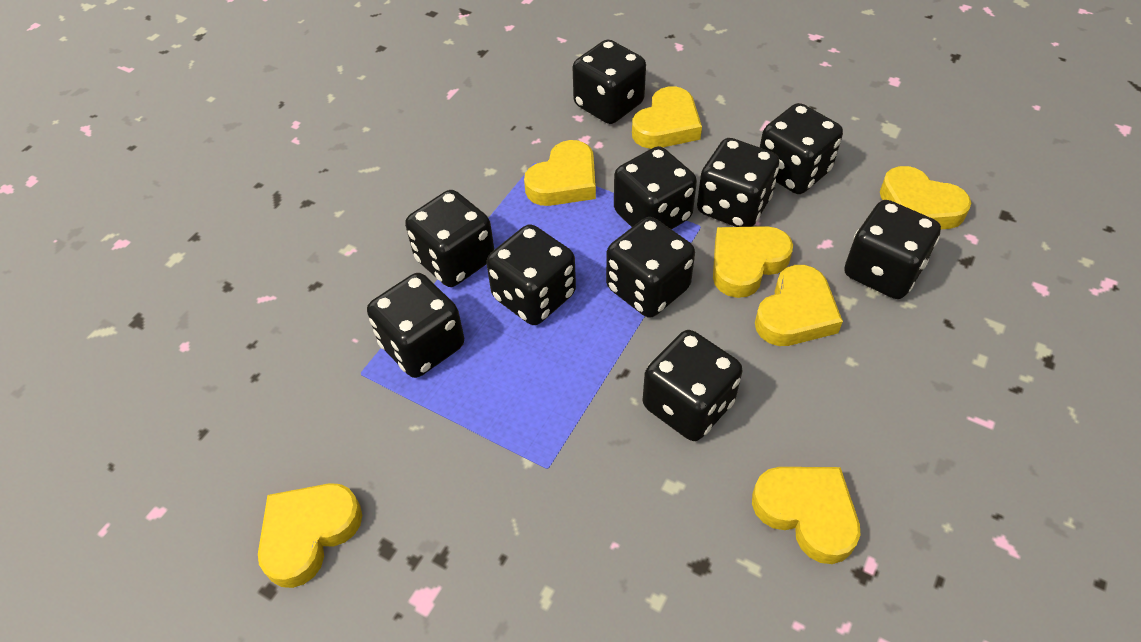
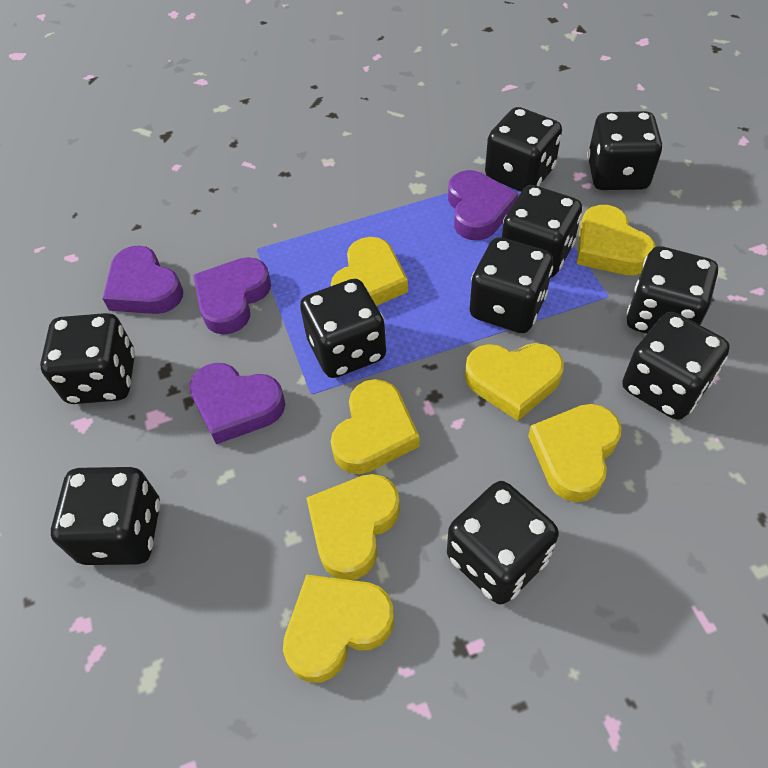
purple heart: 0 -> 4

